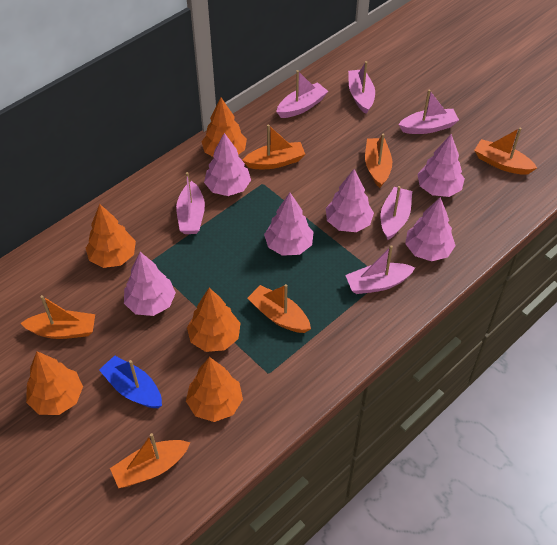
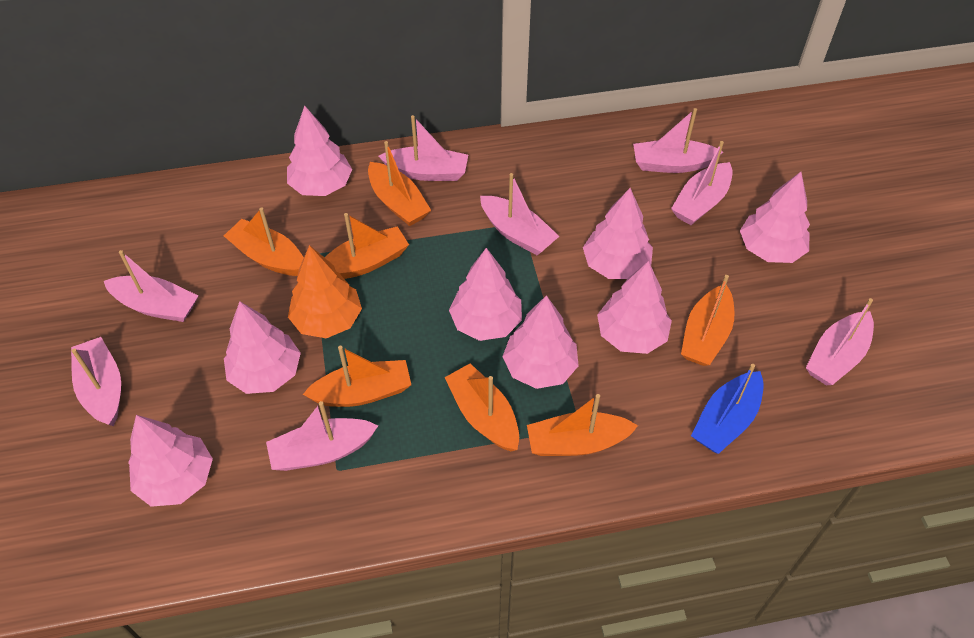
orange boat: 6 -> 7
orange tree: 5 -> 1
pink boat: 6 -> 8
pink tree: 6 -> 8

